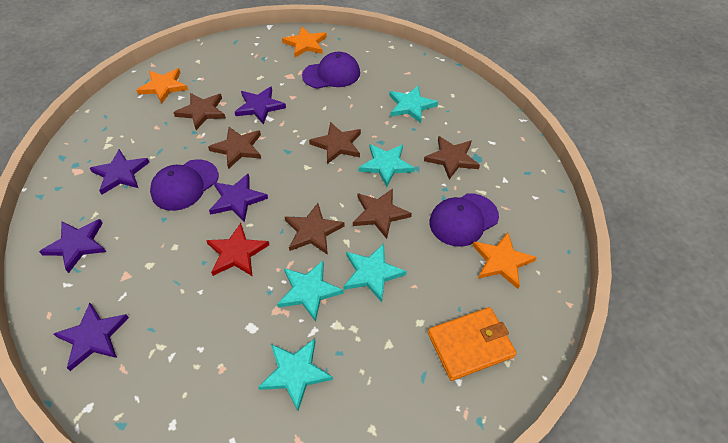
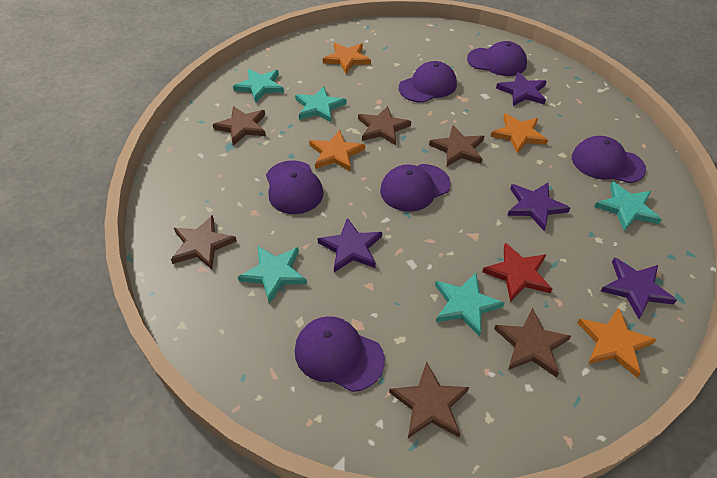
orange star: 3 -> 4
orange wallet: 1 -> 0
purple cap: 3 -> 6
purple star: 5 -> 4

